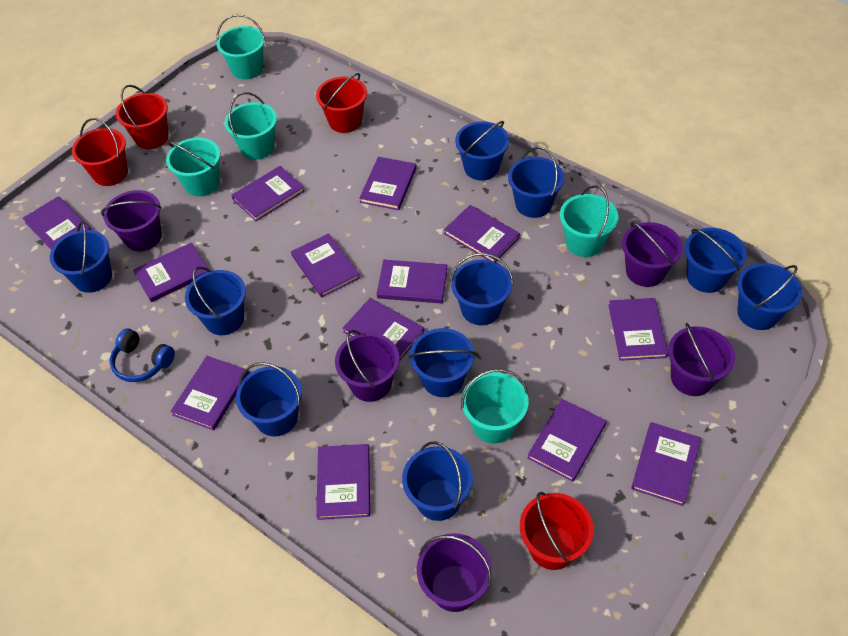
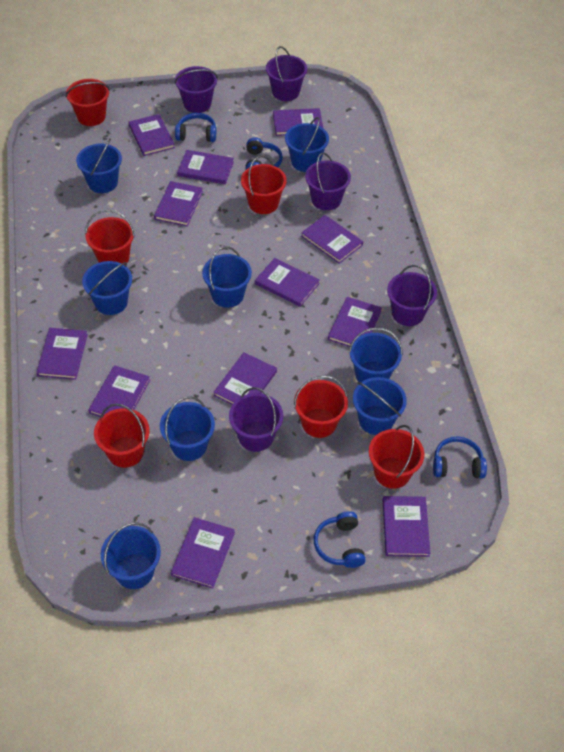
blue bucket: 10 -> 8
blue headphones: 1 -> 4
purple book: 13 -> 12
red bucket: 4 -> 6
turquoise bucket: 5 -> 0

